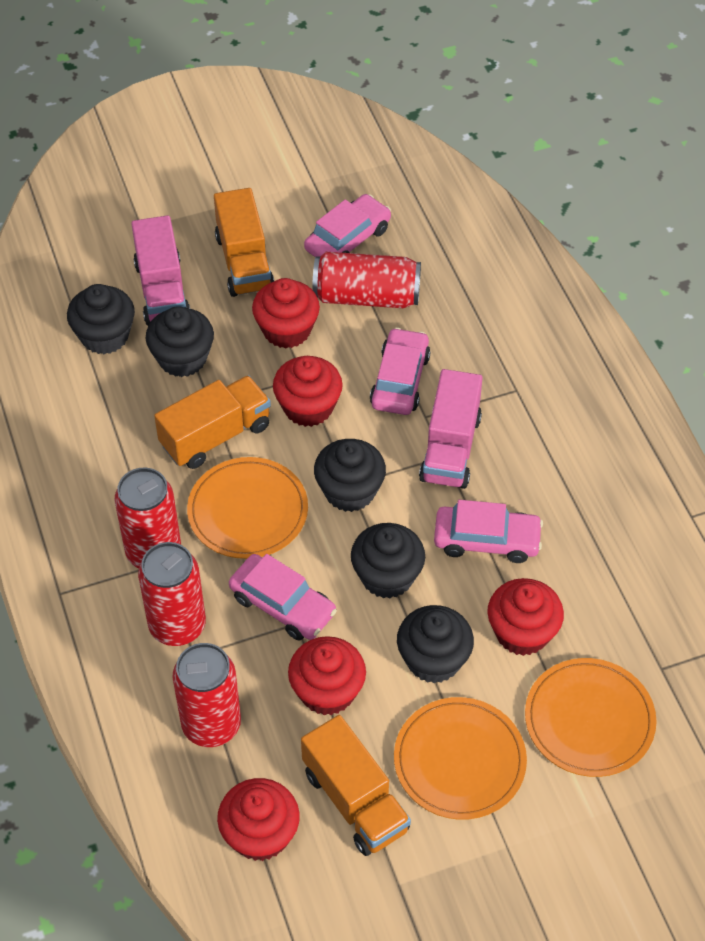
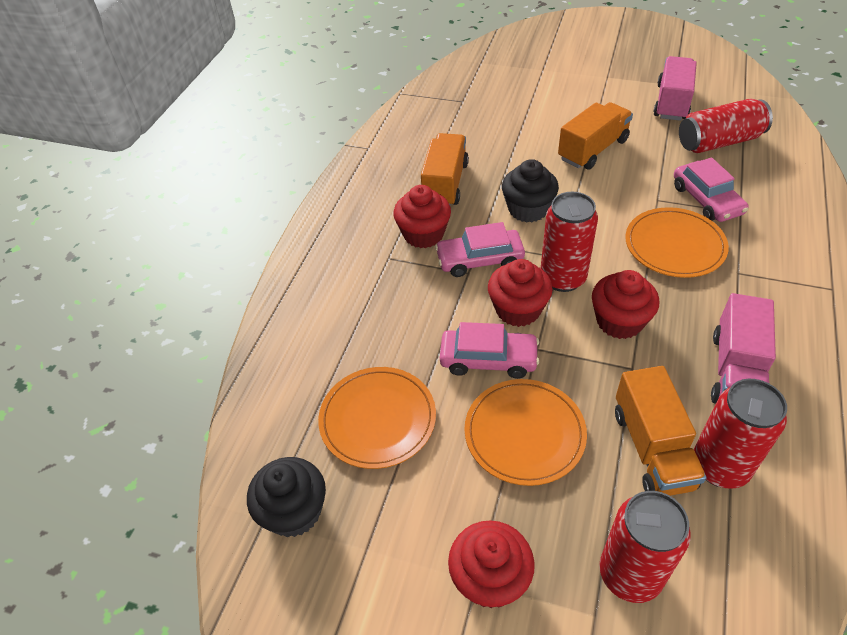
black cupcake: 5 -> 2
pink car: 4 -> 3
red cupcake: 5 -> 4

